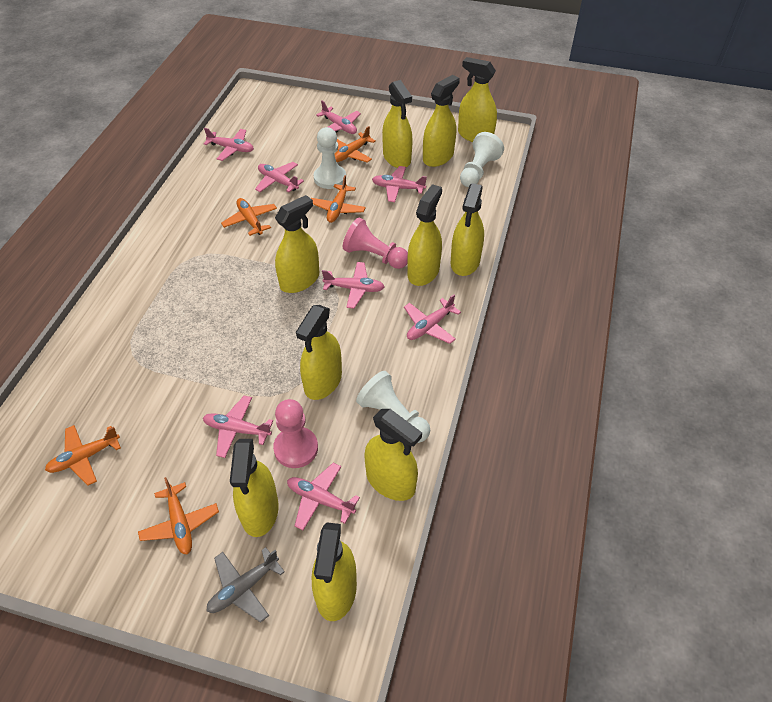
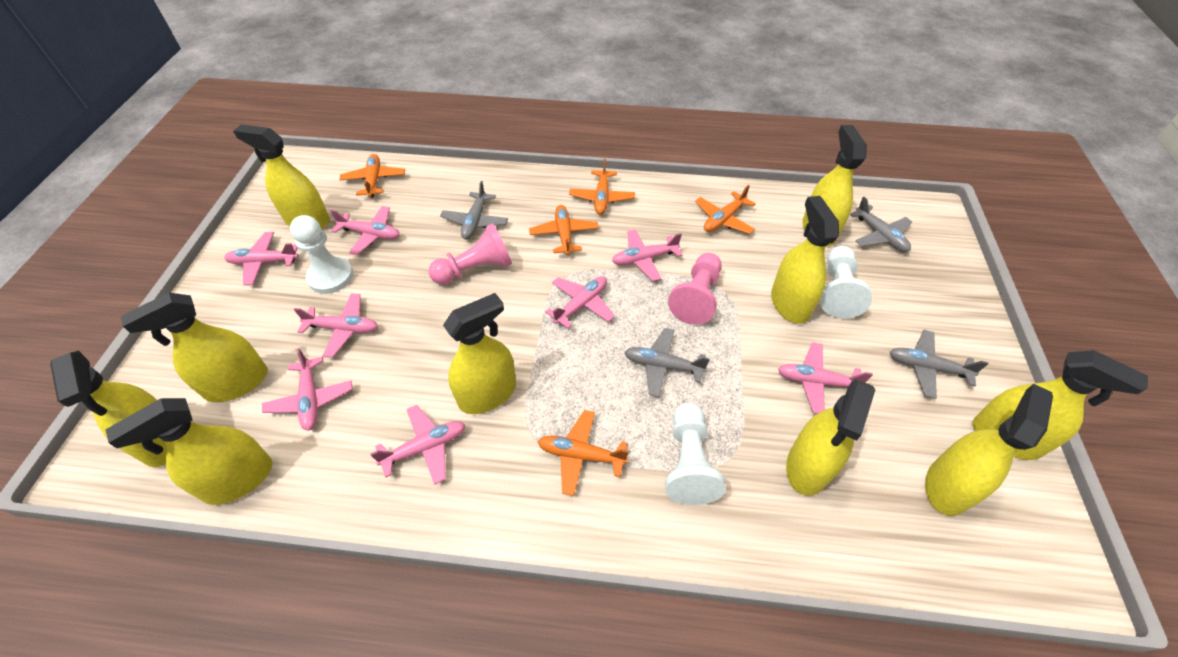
grey plane: 1 -> 4

